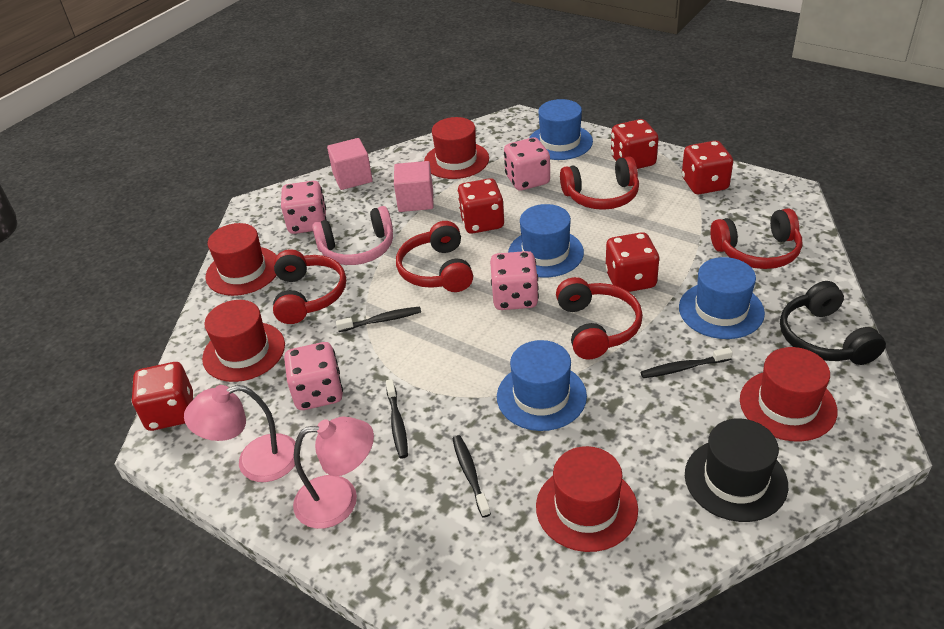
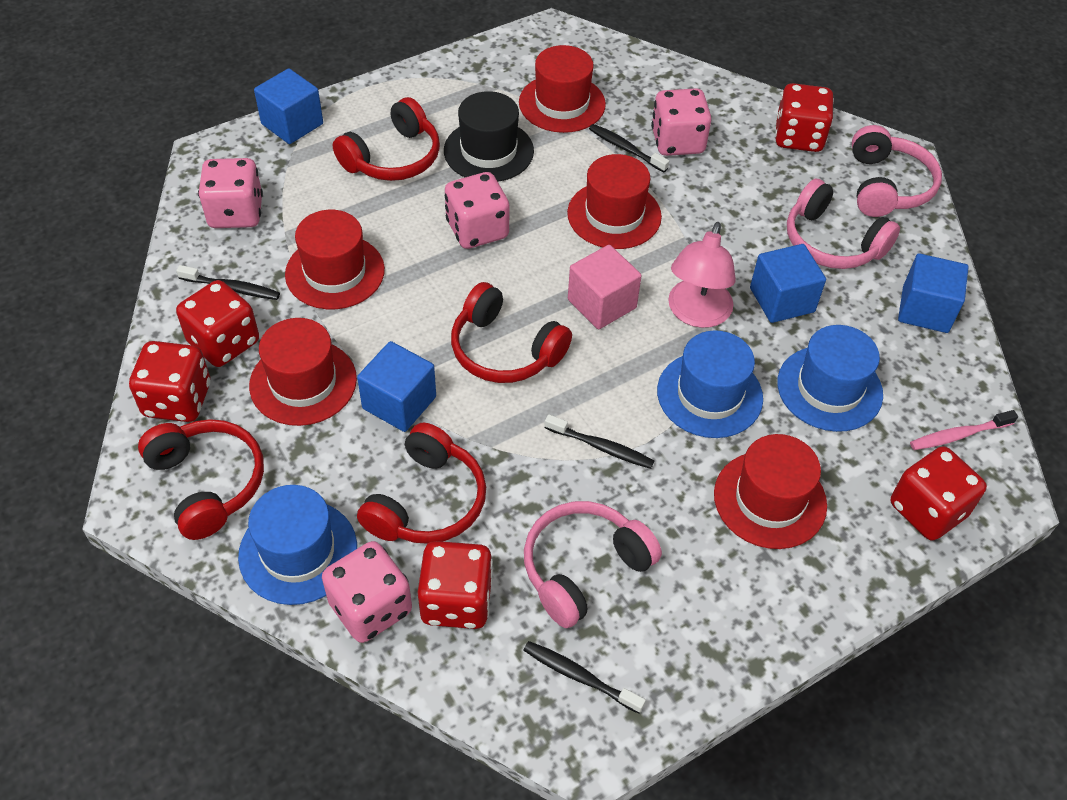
black headphones: 1 -> 0
blue cube: 0 -> 4
blue hat: 4 -> 3
pink cube: 2 -> 1
pink headphones: 1 -> 3
pink lamp: 2 -> 1
pink toothbrush: 0 -> 1
red headphones: 5 -> 4

